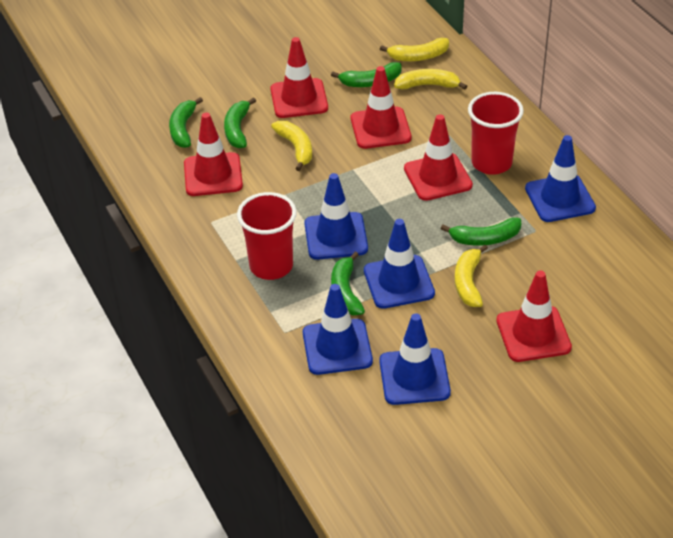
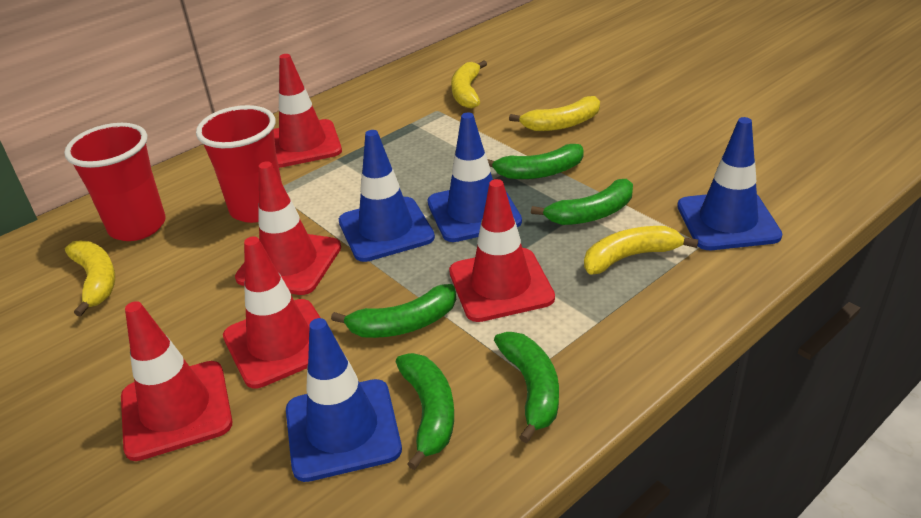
blue traffic cone: 5 -> 4

